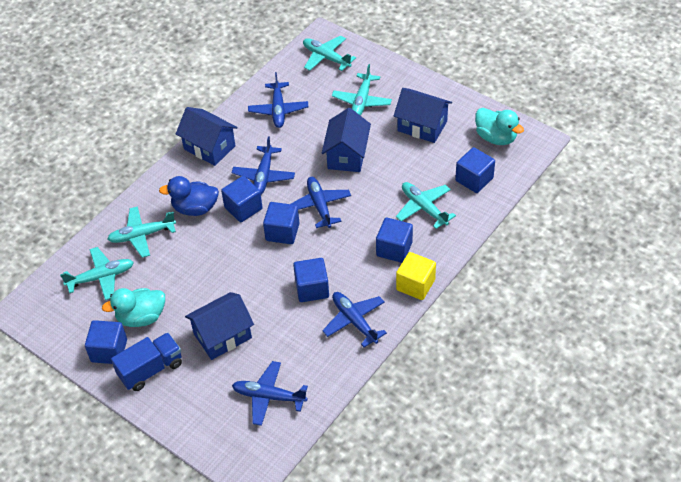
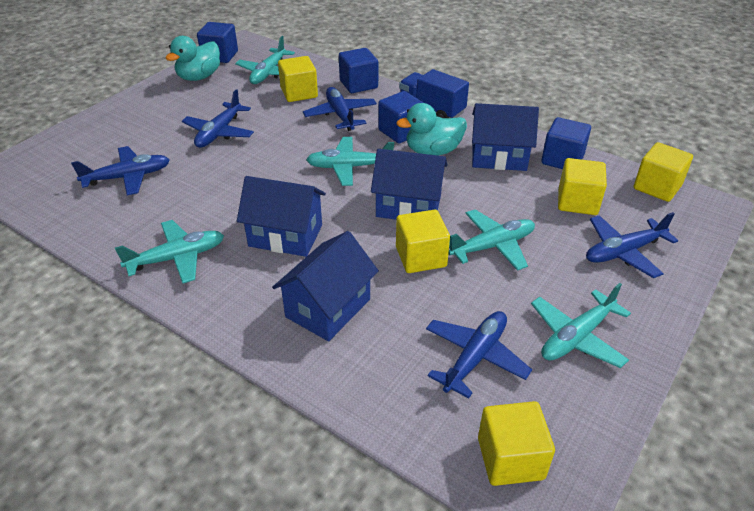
blue cube: 6 -> 4
blue duck: 1 -> 0
yellow cube: 1 -> 5

